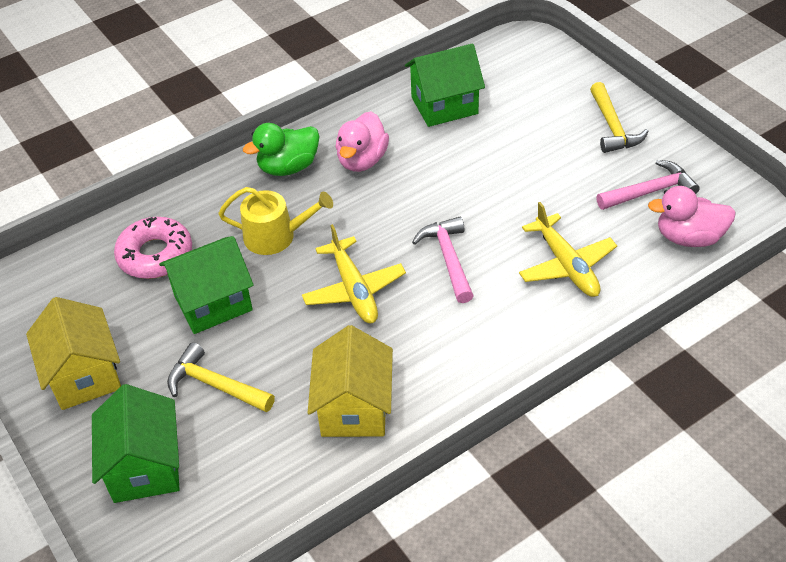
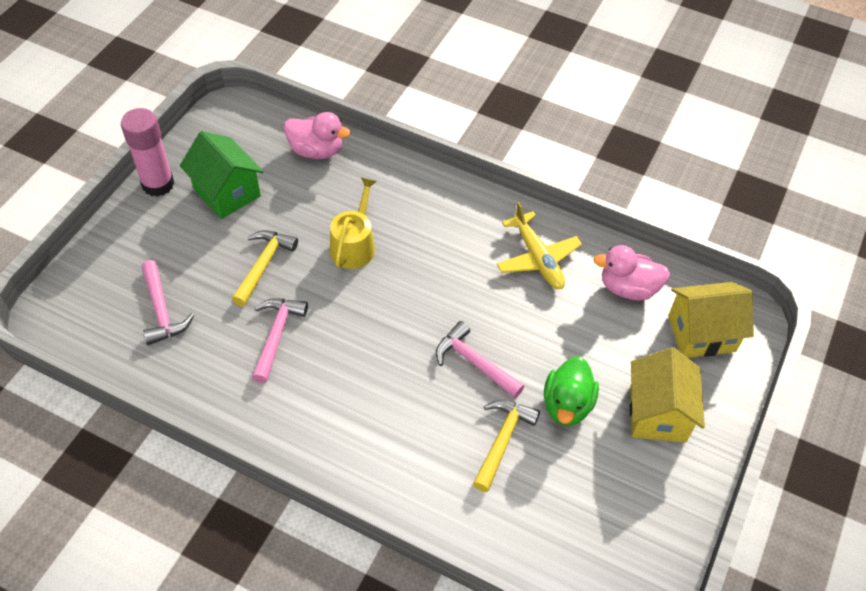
green house: 3 -> 1
pink donut: 1 -> 0
pink glue stick: 0 -> 1
pink hammer: 2 -> 3
yellow plane: 2 -> 1

